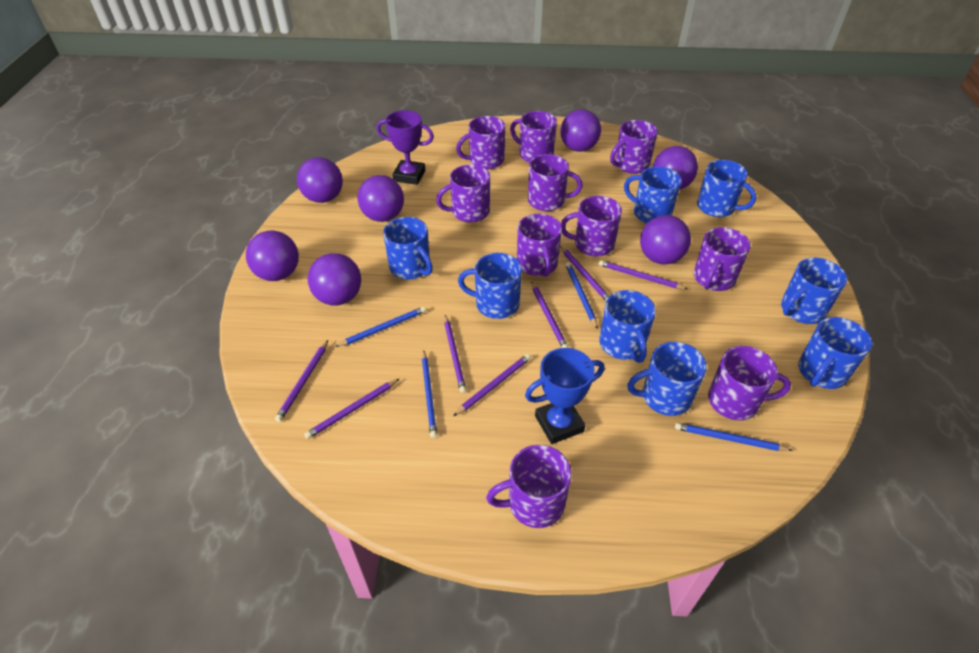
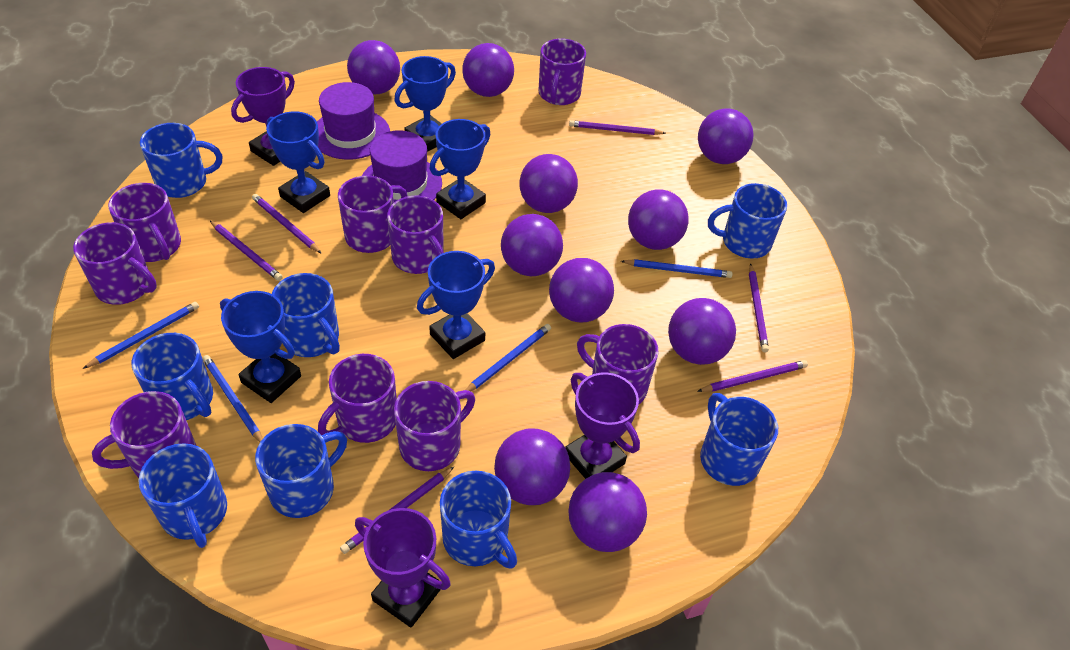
blue trophy: 1 -> 5
purple ball: 7 -> 10
purple hat: 0 -> 2
purple mug: 10 -> 9
purple pencil: 7 -> 6
purple trophy: 1 -> 3

